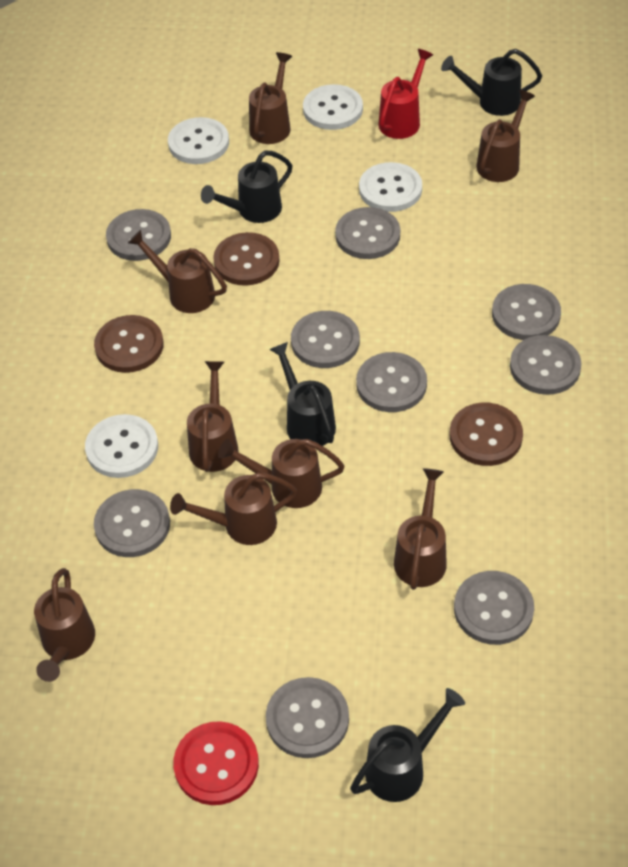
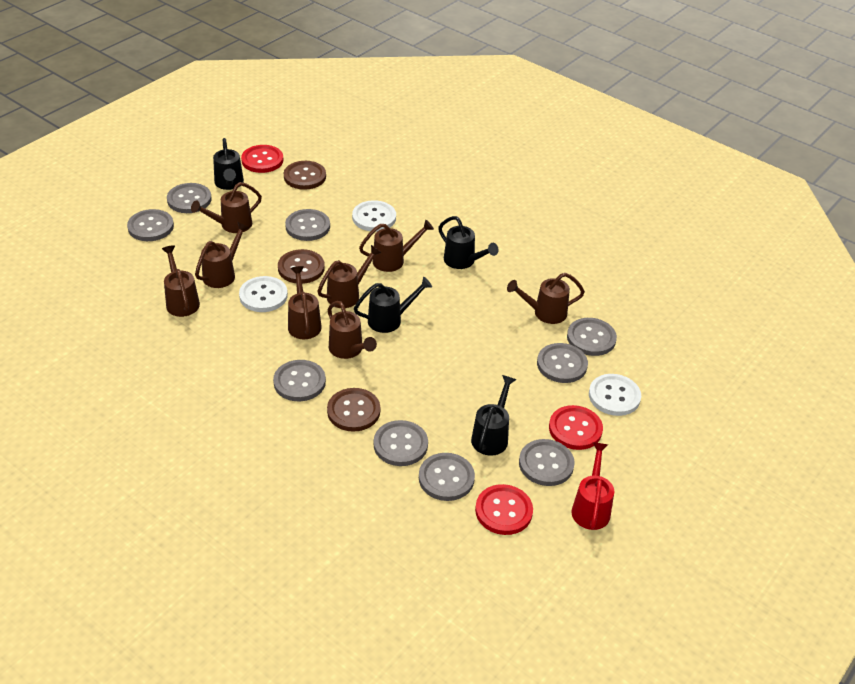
red button: 1 -> 3
white button: 4 -> 3

